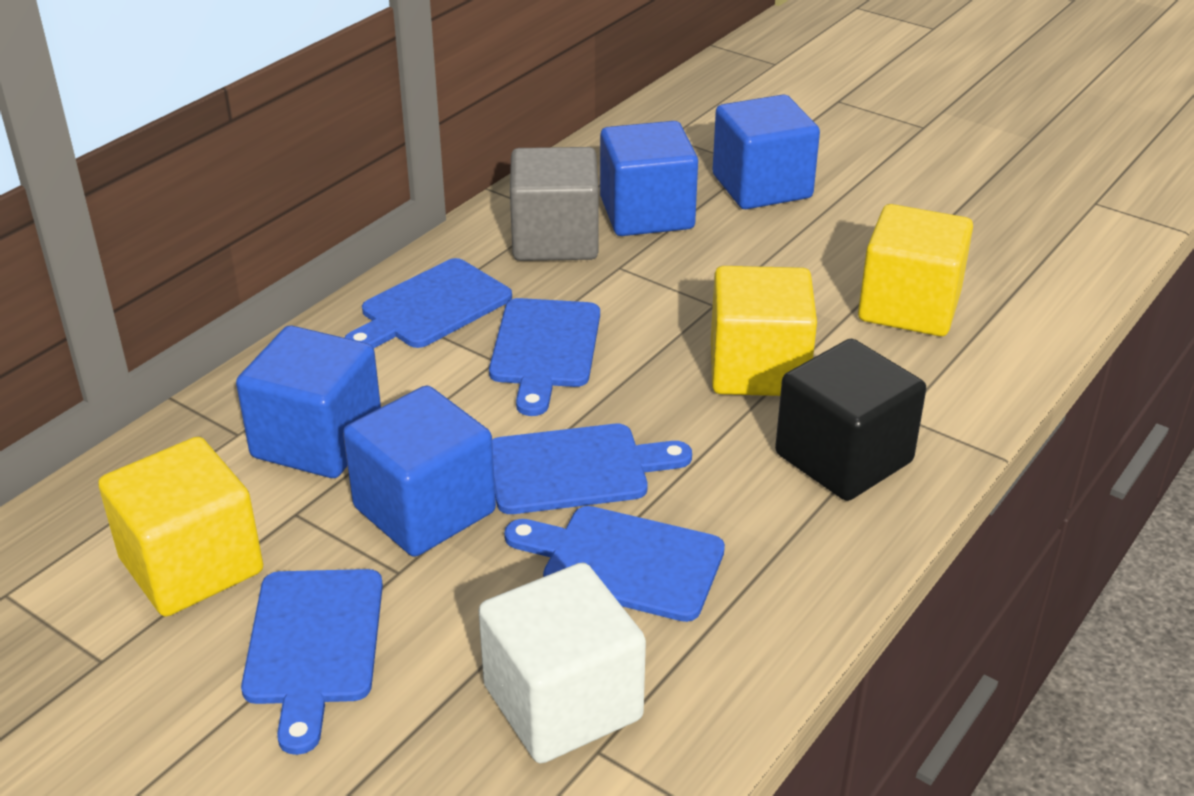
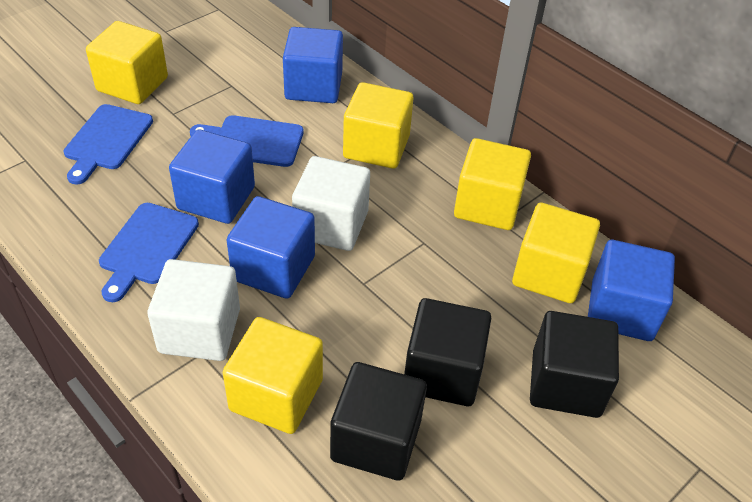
black cube: 1 -> 3
blue cutting board: 5 -> 3
grey cube: 1 -> 0
white cube: 1 -> 2
yellow cube: 3 -> 5

